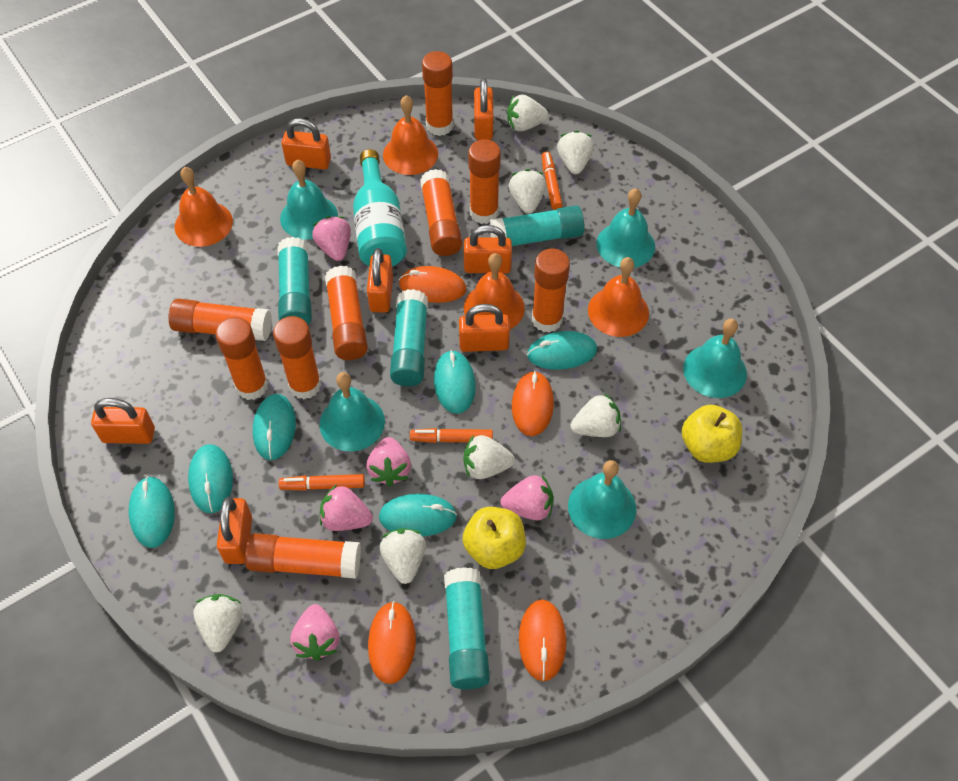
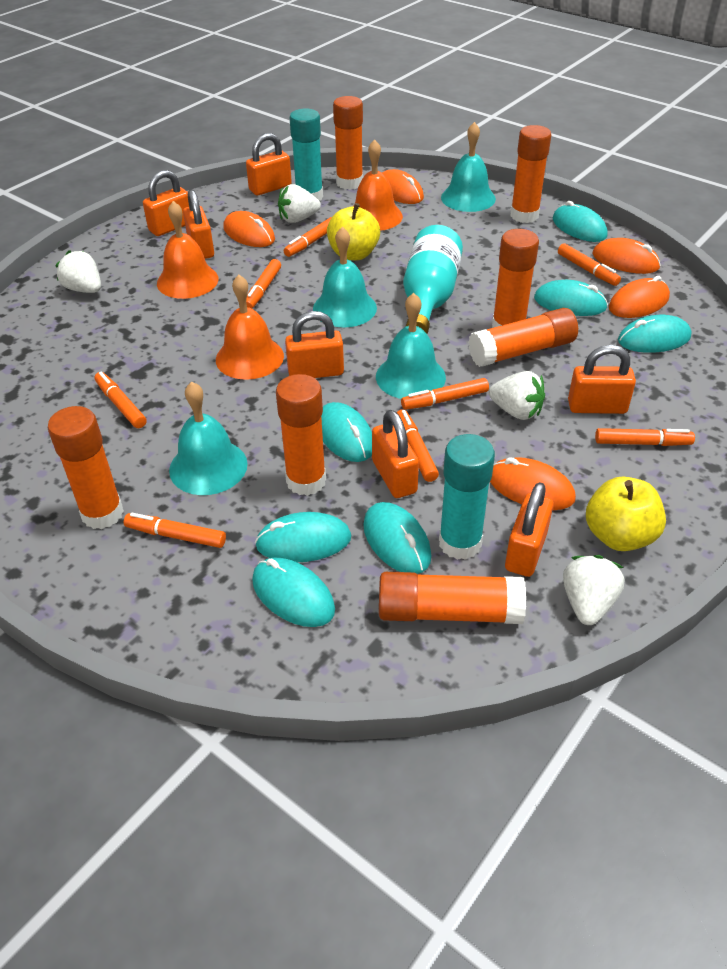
orange bell: 4 -> 3
orange glue stick: 9 -> 7
orange marker: 3 -> 8
orange mouse: 4 -> 5
pink strawberry: 5 -> 0
turquoise bell: 5 -> 4
turquoise glue stick: 4 -> 2
turquoise mouse: 6 -> 7
white strawberry: 7 -> 4

